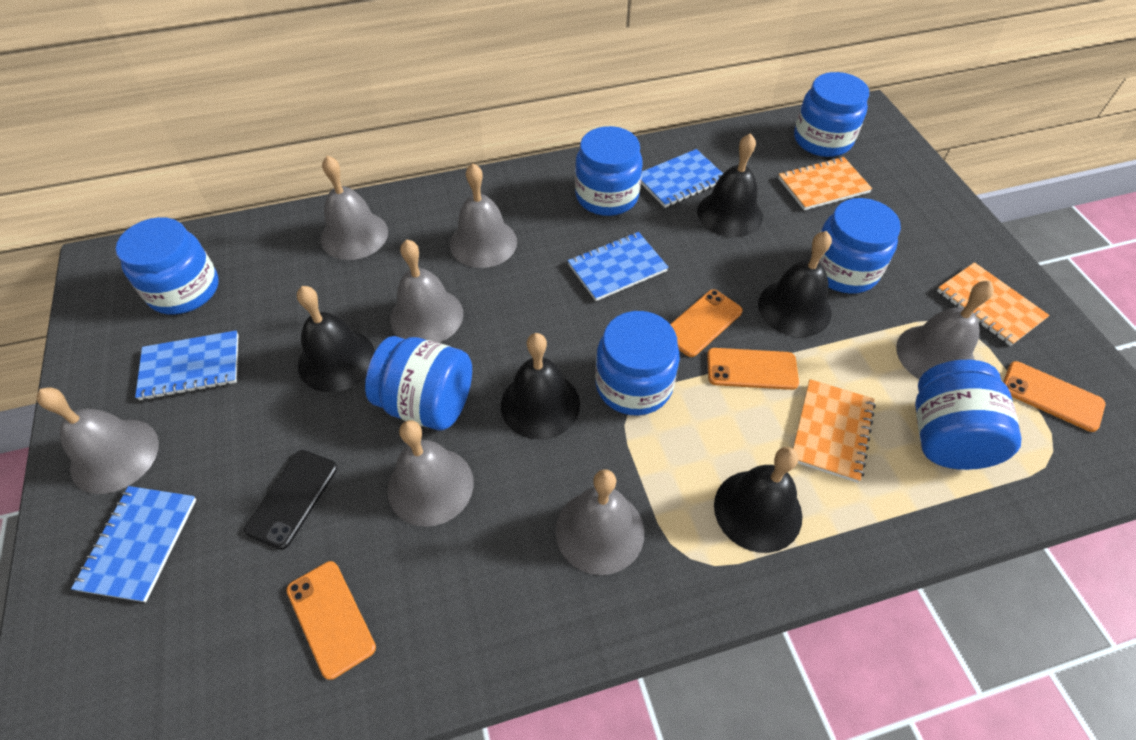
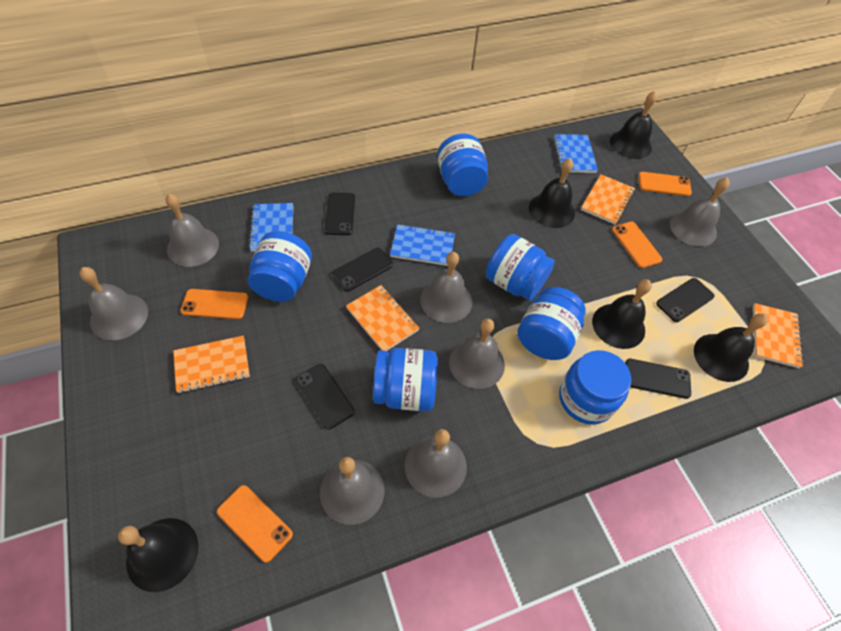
black phone: 1 -> 5
blue jar: 7 -> 6
blue notebook: 4 -> 3
orange notebook: 3 -> 4

